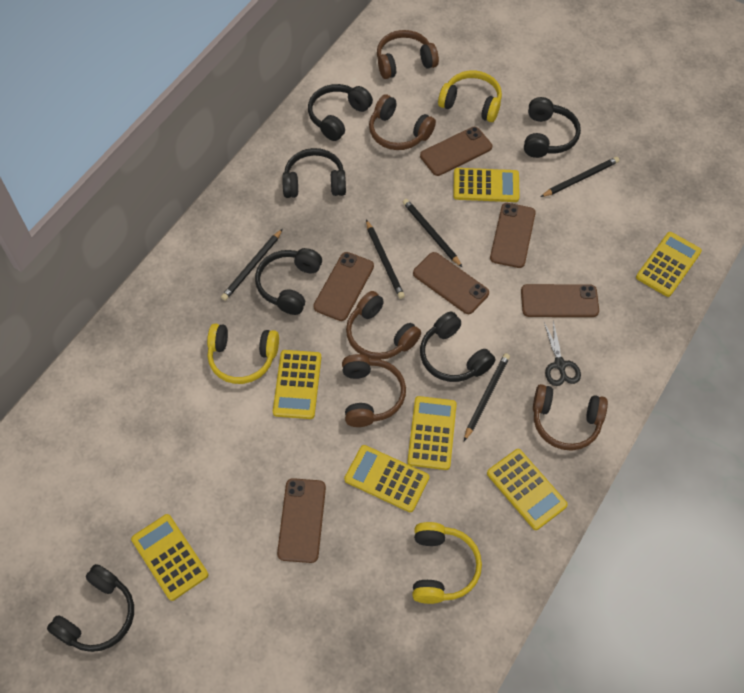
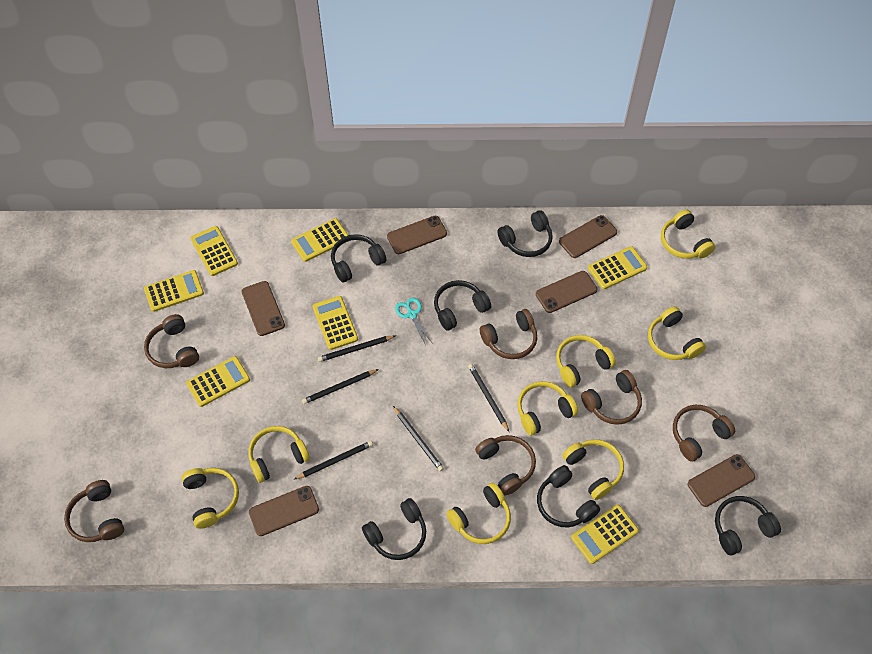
black scissors: 1 -> 0
brown headphones: 5 -> 6
turquoise scissors: 0 -> 1
yellow headphones: 3 -> 8

